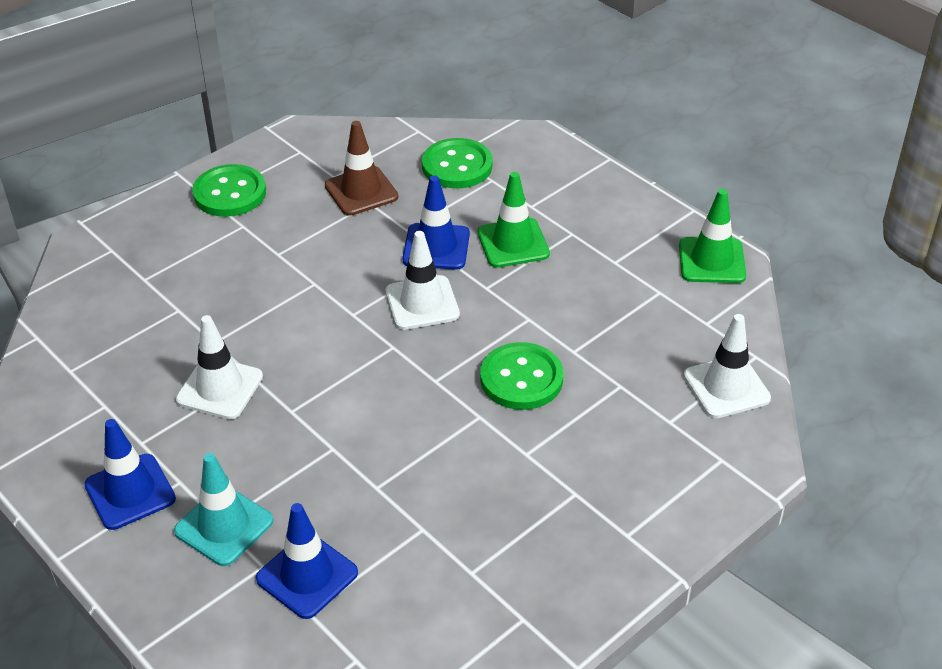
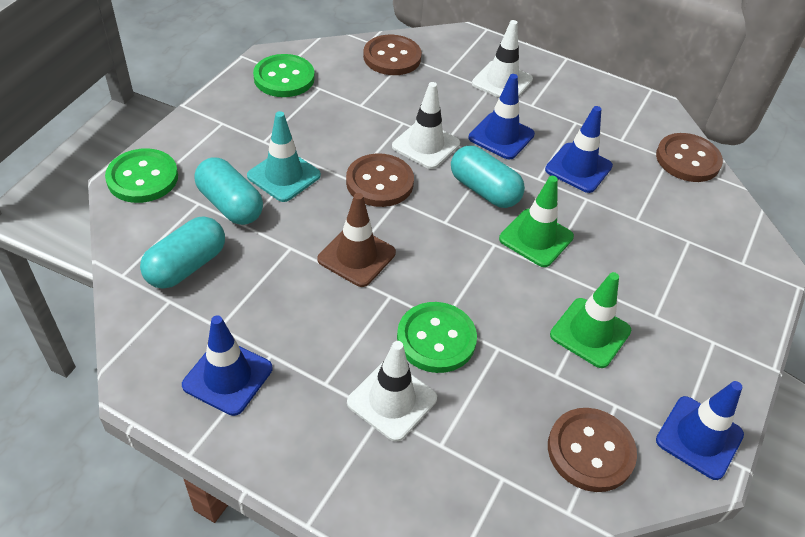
blue traffic cone: 3 -> 4
brown button: 0 -> 4
turquoise capsule: 0 -> 3

